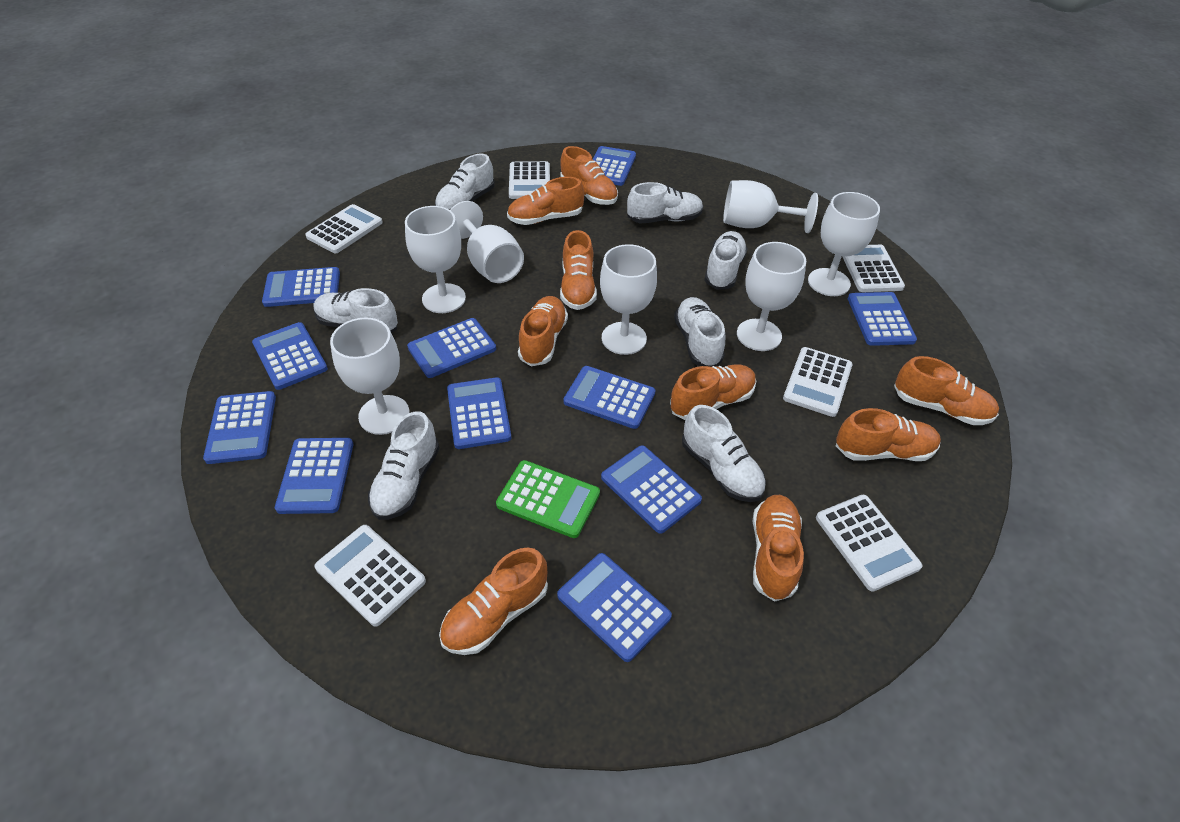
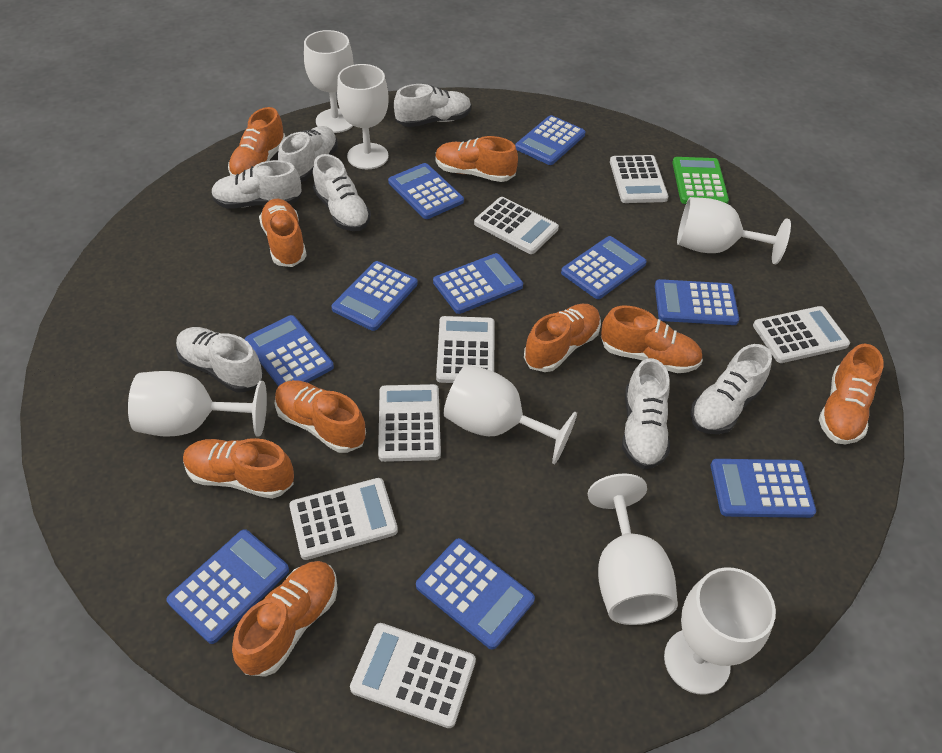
blue calculator: 11 -> 10
white calculator: 6 -> 7

